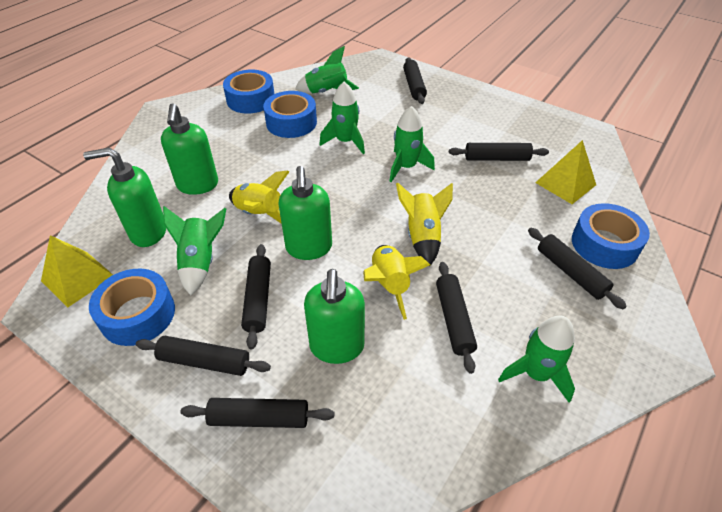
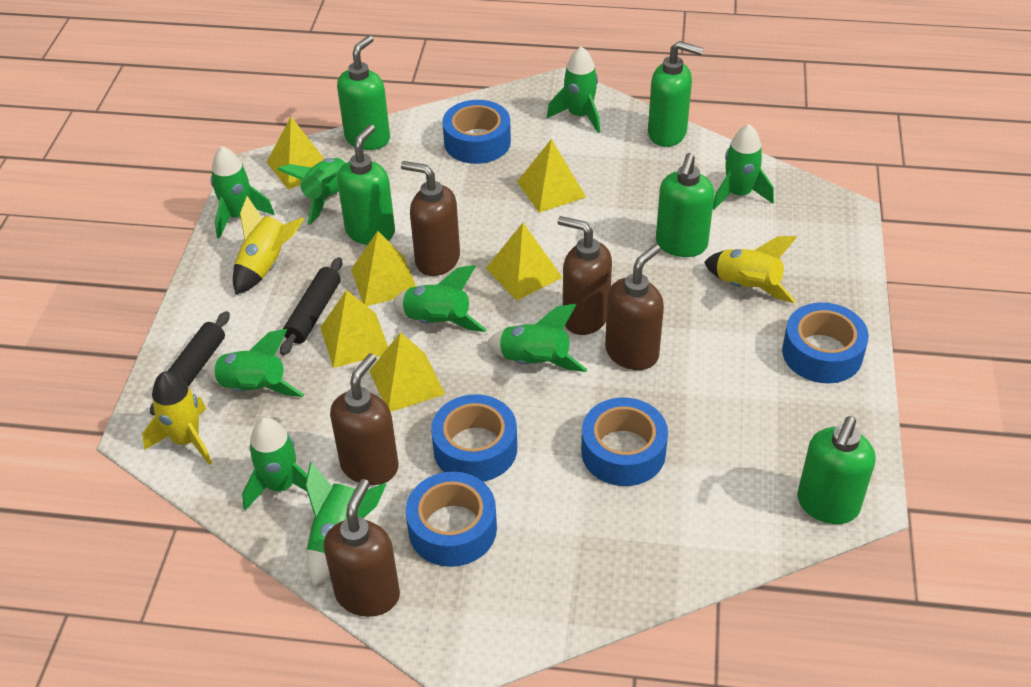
black rolling pin: 7 -> 2
blue tape: 4 -> 5
brown soap dispenser: 0 -> 5
green rocket: 5 -> 9
green soap dispenser: 4 -> 5
yellow pyramid: 2 -> 6

